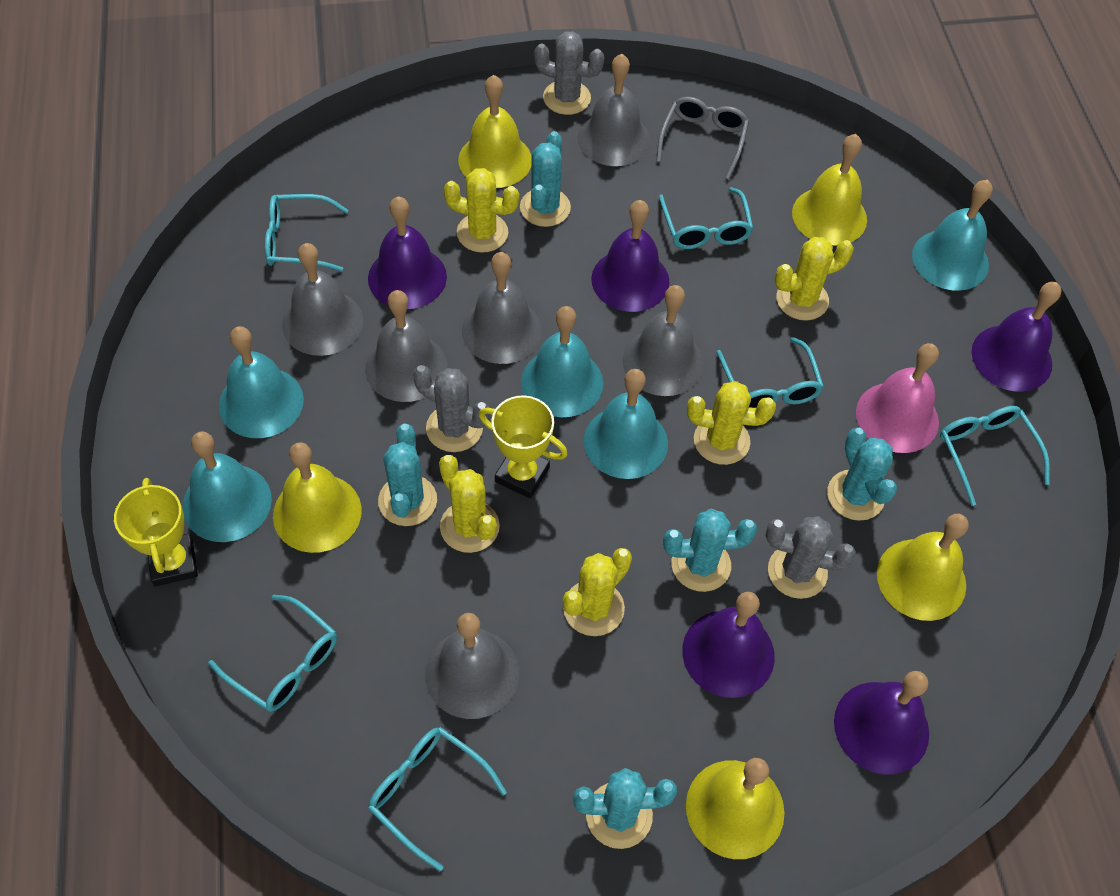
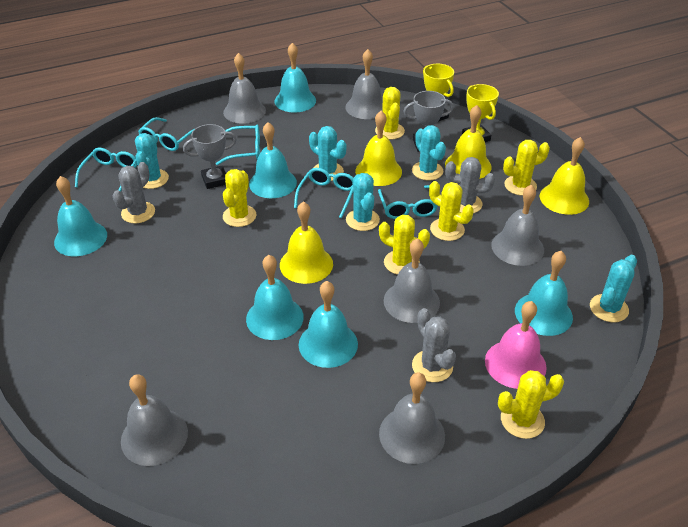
grey glasses: 1 -> 0
grey trophy: 0 -> 2
purple bell: 5 -> 0
turquoise bell: 5 -> 6
turquoise glasses: 6 -> 5
yellow bell: 5 -> 4
yellow cactus: 5 -> 6

